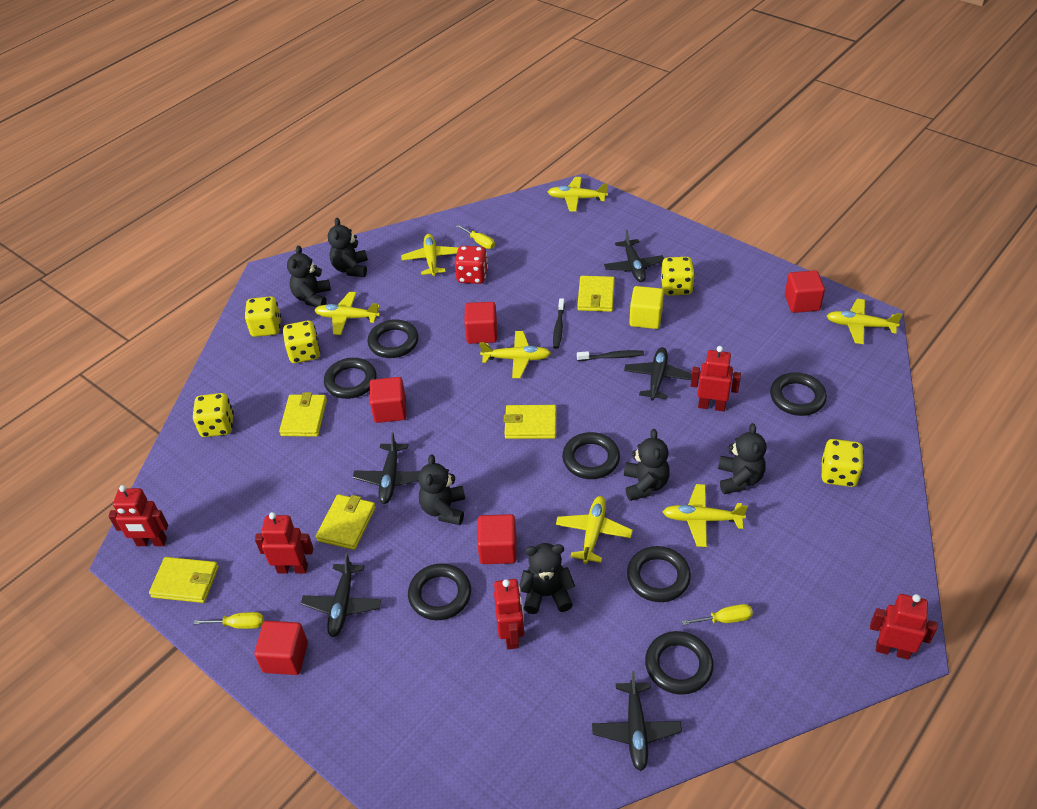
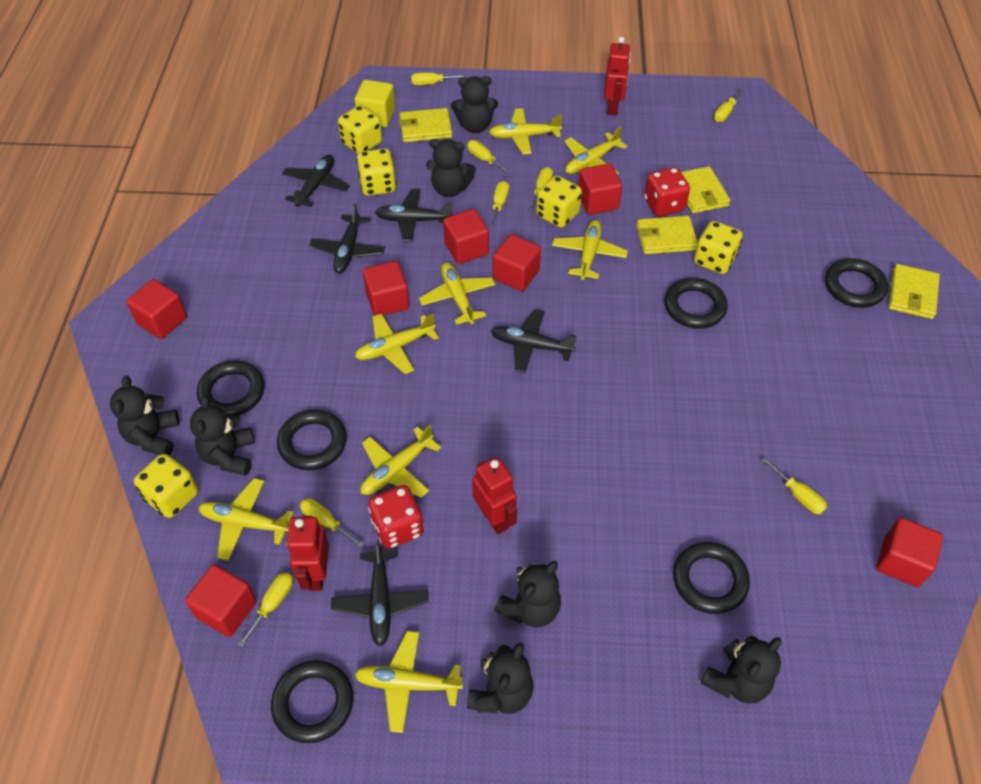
black ring: 7 -> 6
black teddy bear: 6 -> 7
black toothbrush: 2 -> 0
red cube: 5 -> 7
red dice: 1 -> 2
red robot: 5 -> 3
yellow plane: 7 -> 8
yellow screwdriver: 3 -> 8
yellow wallet: 5 -> 4

